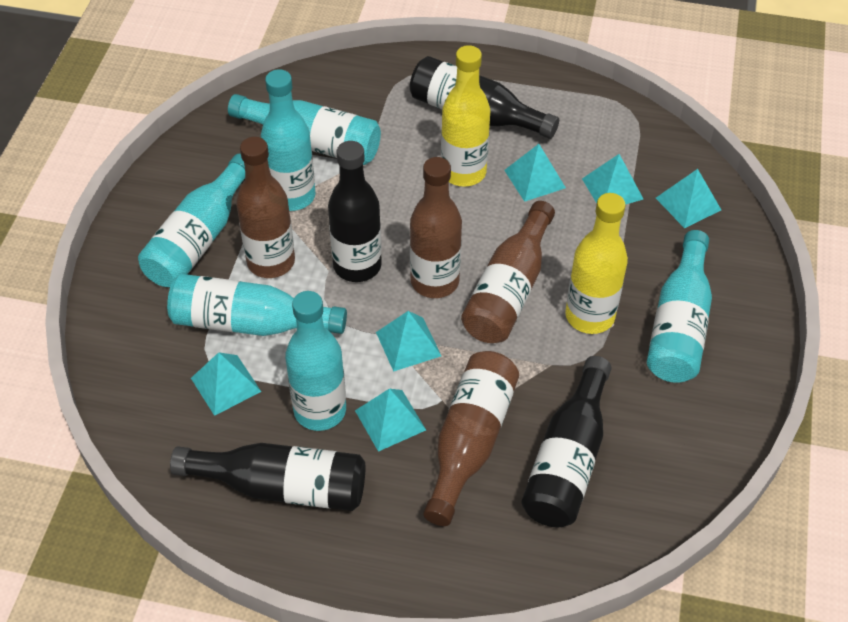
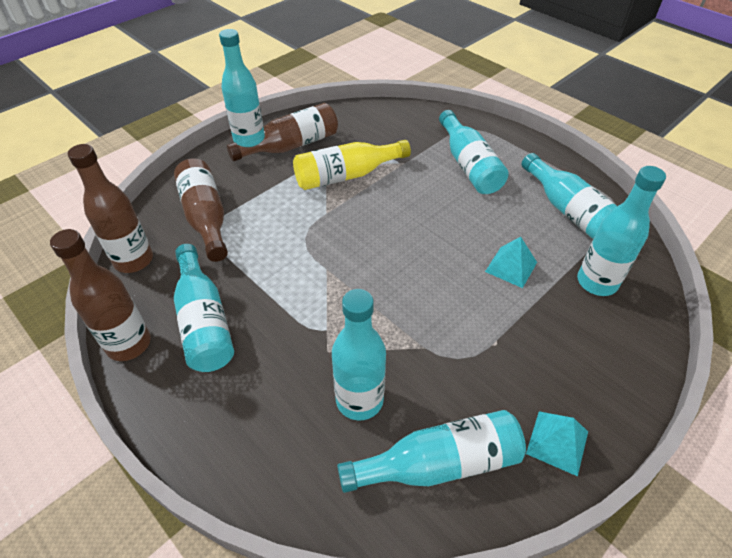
black bottle: 4 -> 0
turquoise bottle: 6 -> 7
turquoise pyramid: 6 -> 2
yellow bottle: 2 -> 1

